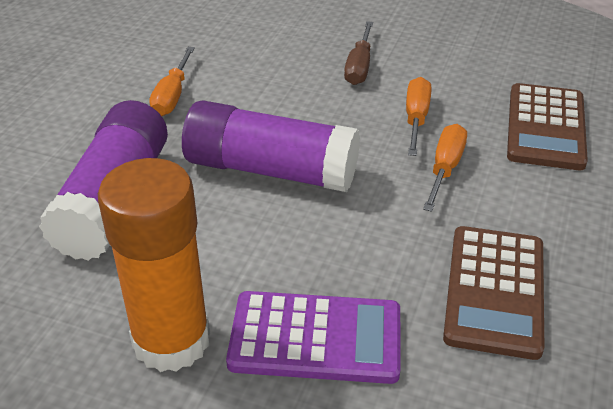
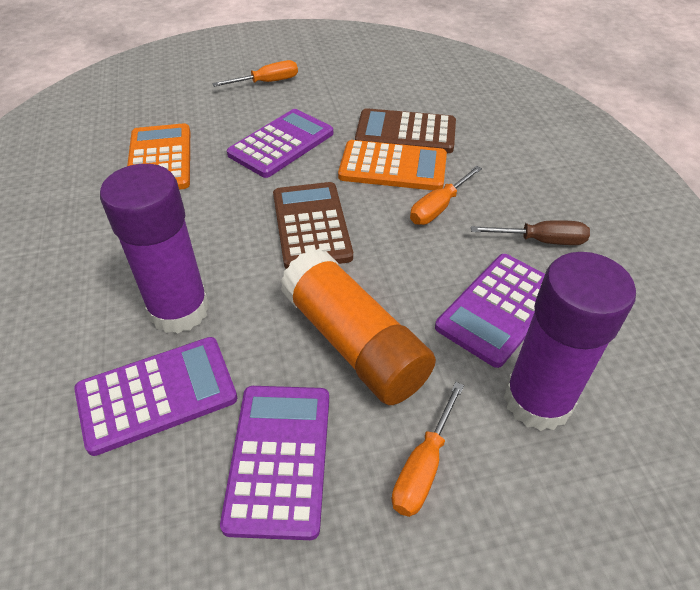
orange calculator: 0 -> 2
purple calculator: 1 -> 4

